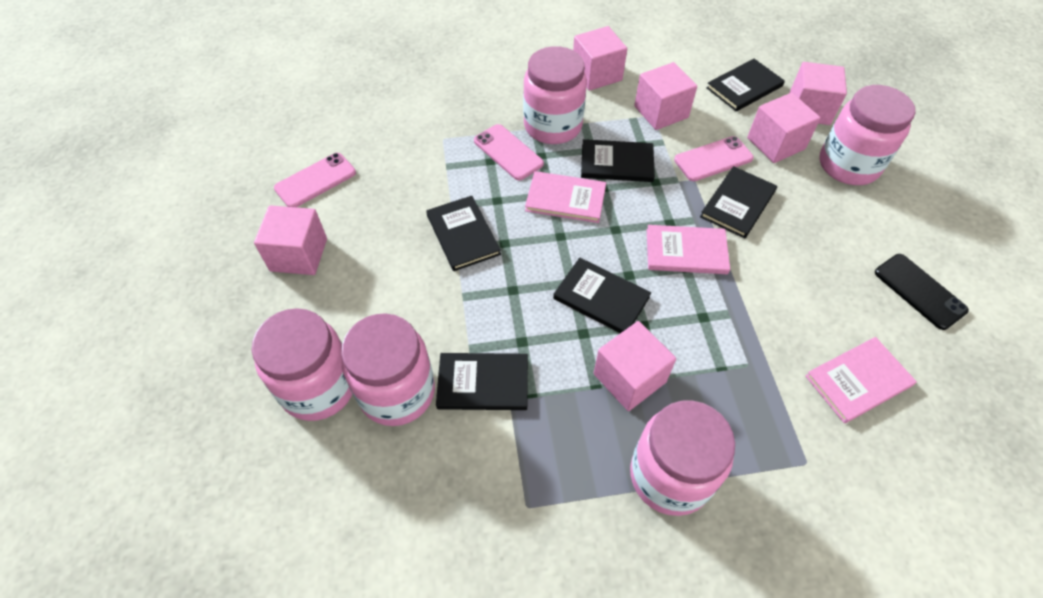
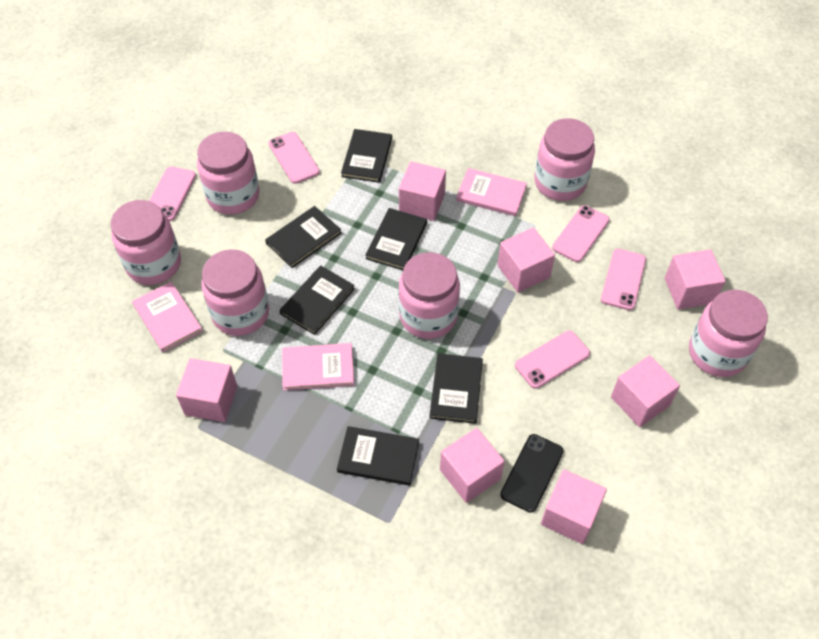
pink cube: 6 -> 7
pink jar: 5 -> 6
pink phone: 3 -> 5

